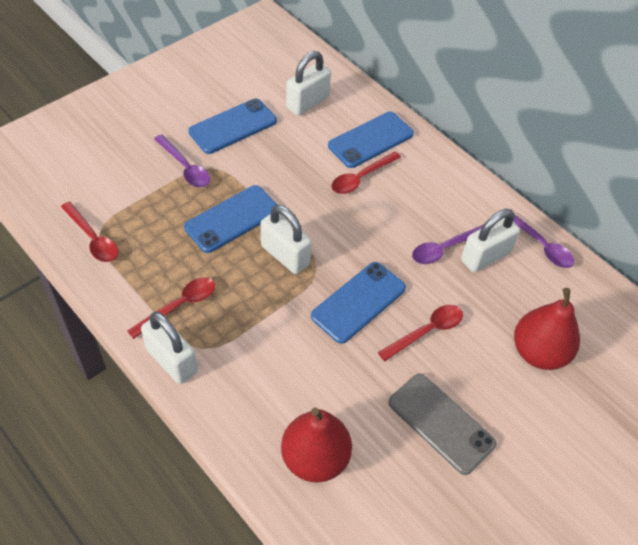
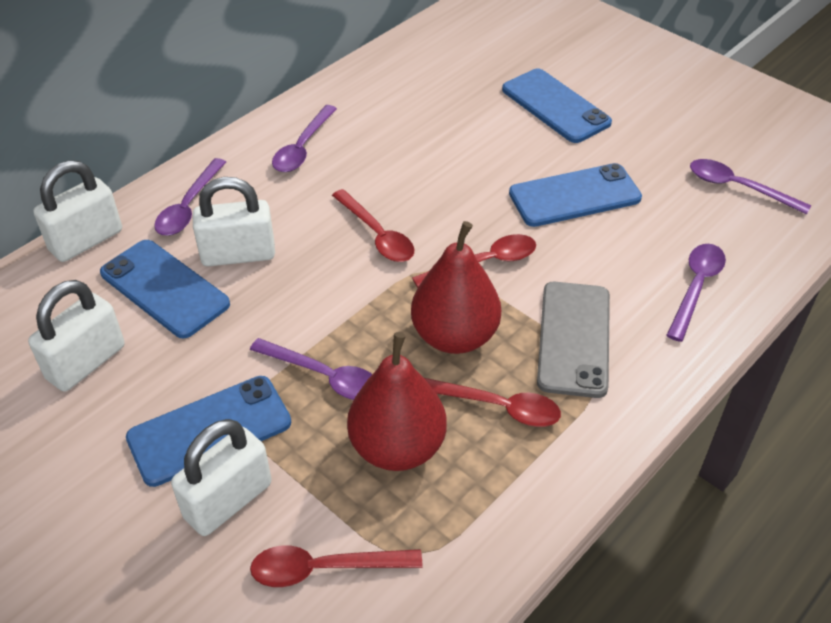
purple spoon: 3 -> 5

